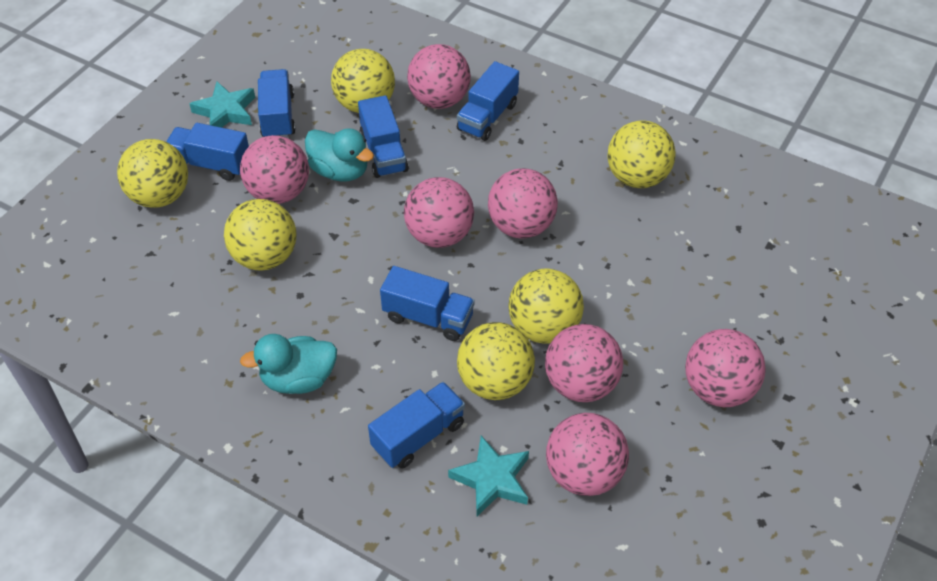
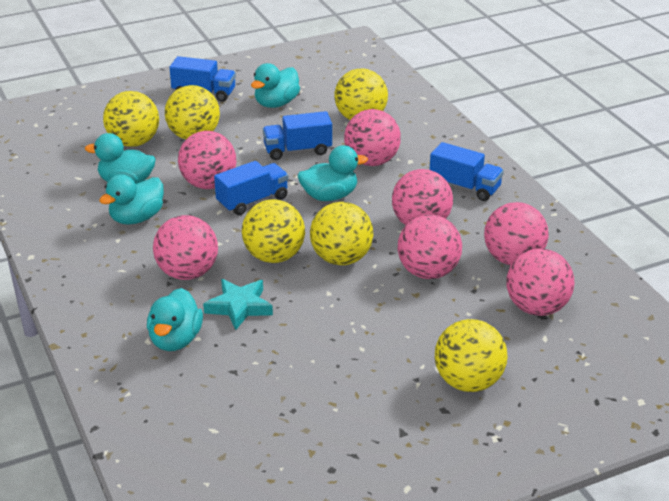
blue truck: 6 -> 4
turquoise duck: 2 -> 5
turquoise star: 2 -> 1

